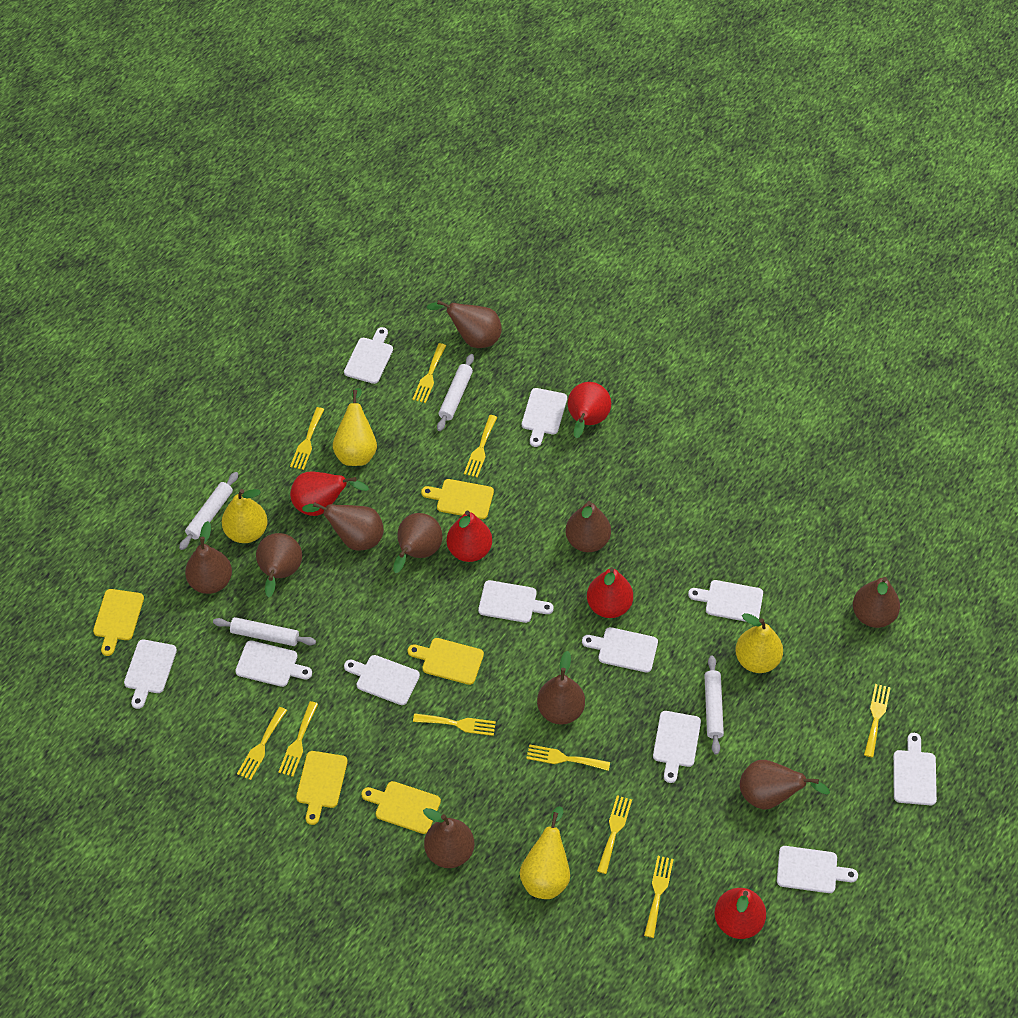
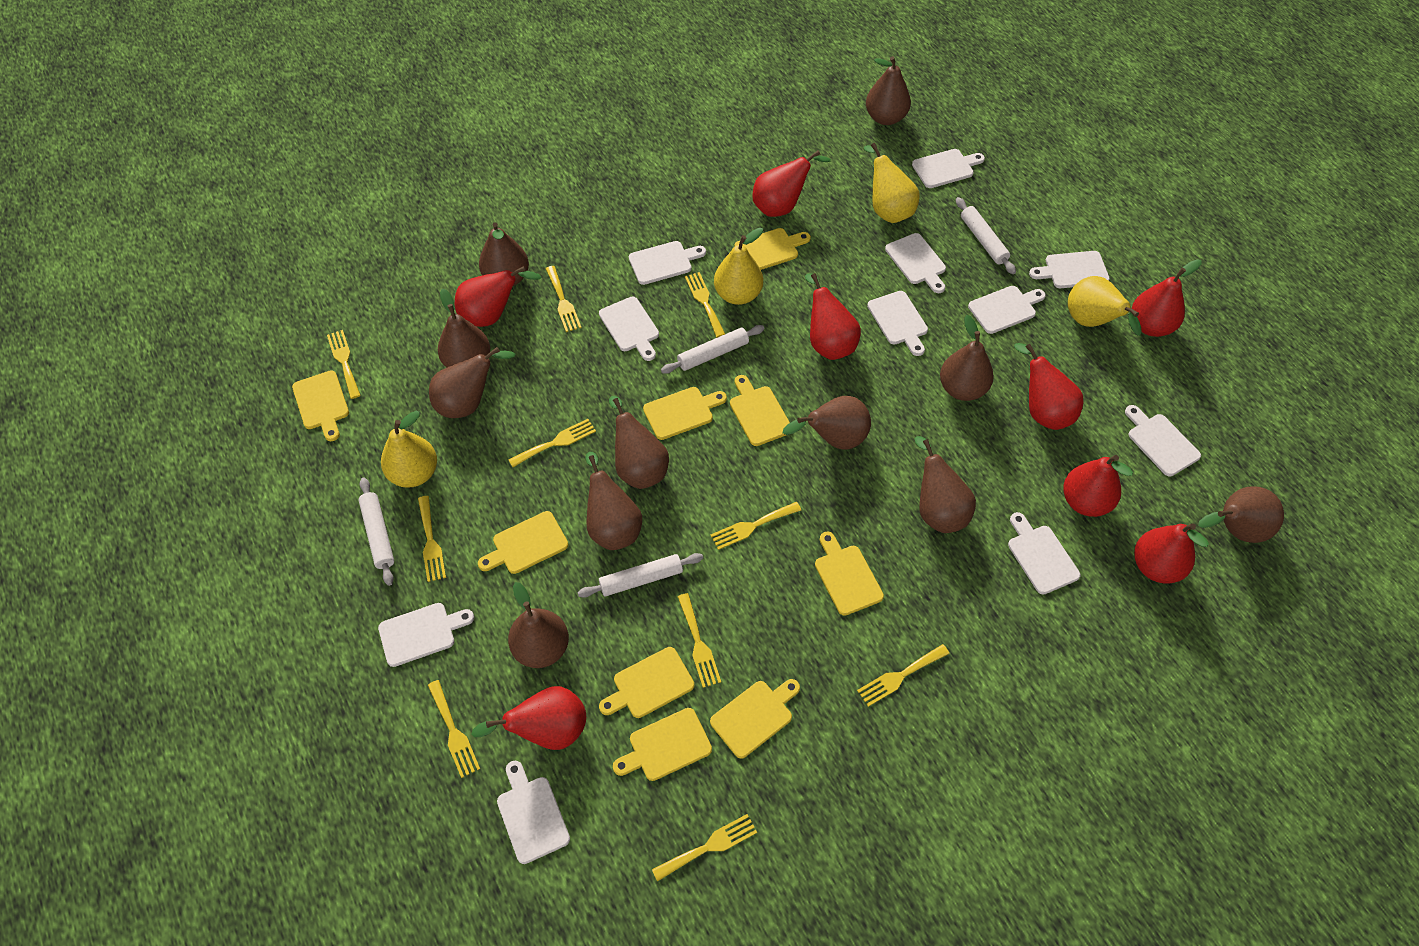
brown pear: 10 -> 11
red pear: 5 -> 8
yellow cutting board: 5 -> 9

